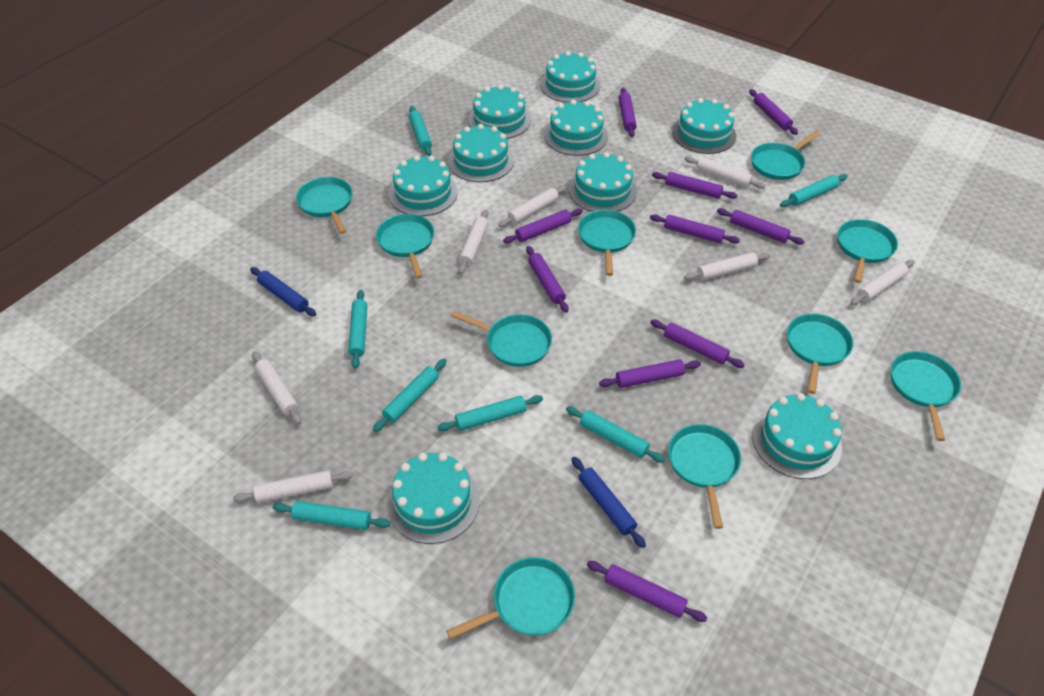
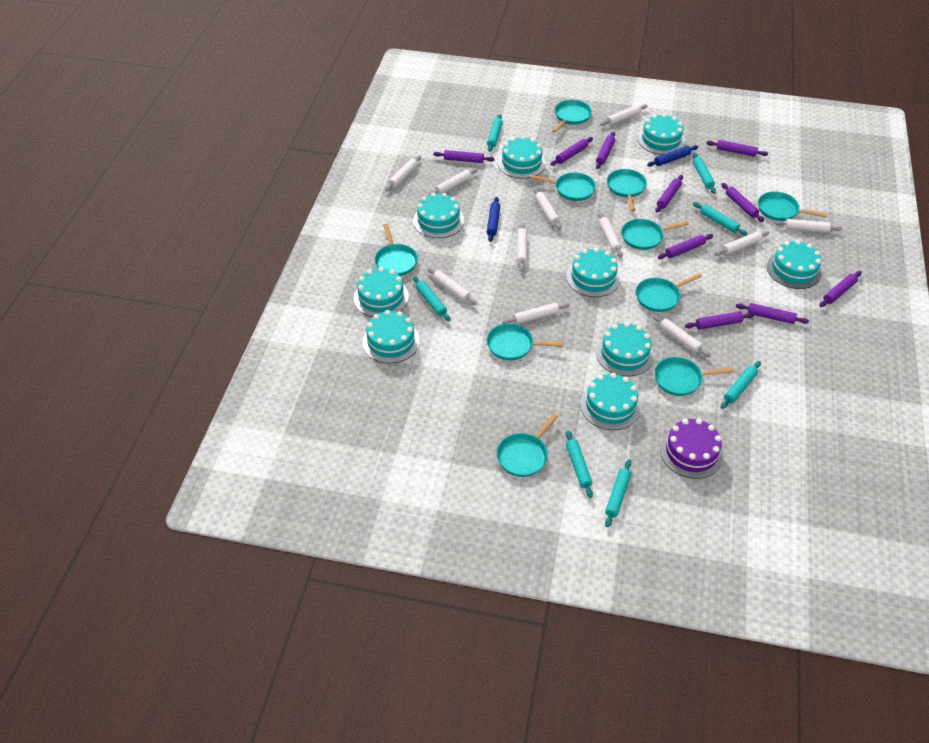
purple cake: 0 -> 1
white rolling pin: 7 -> 11

